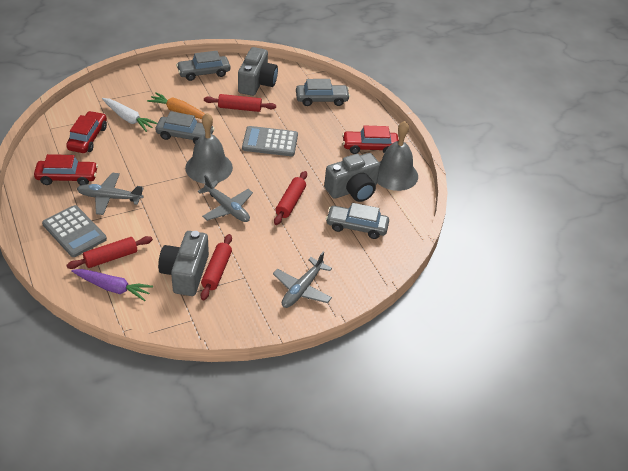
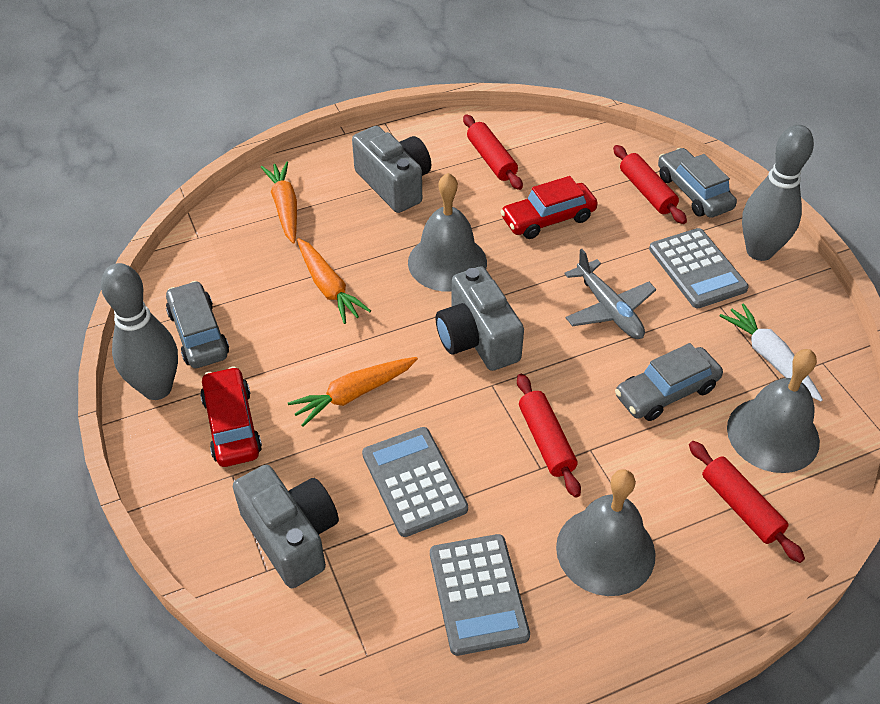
grey bell: 2 -> 3
grey bowling pin: 0 -> 2
grey calculator: 2 -> 3
grey car: 4 -> 3
grey plane: 3 -> 1
orange carrot: 1 -> 3
purple carrot: 1 -> 0
red car: 3 -> 2

